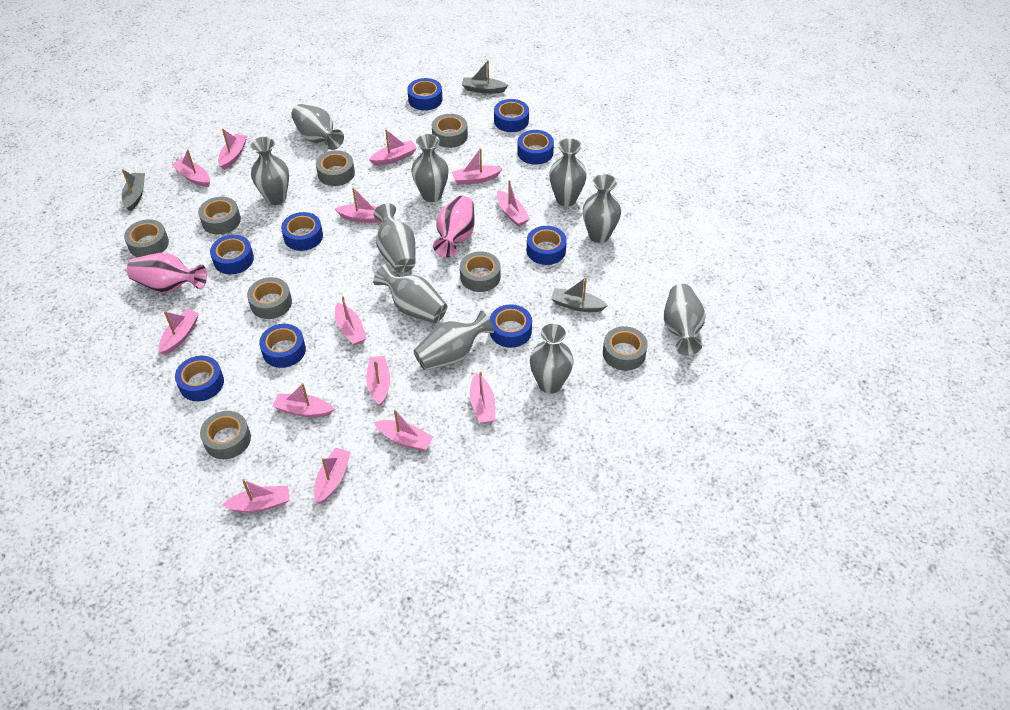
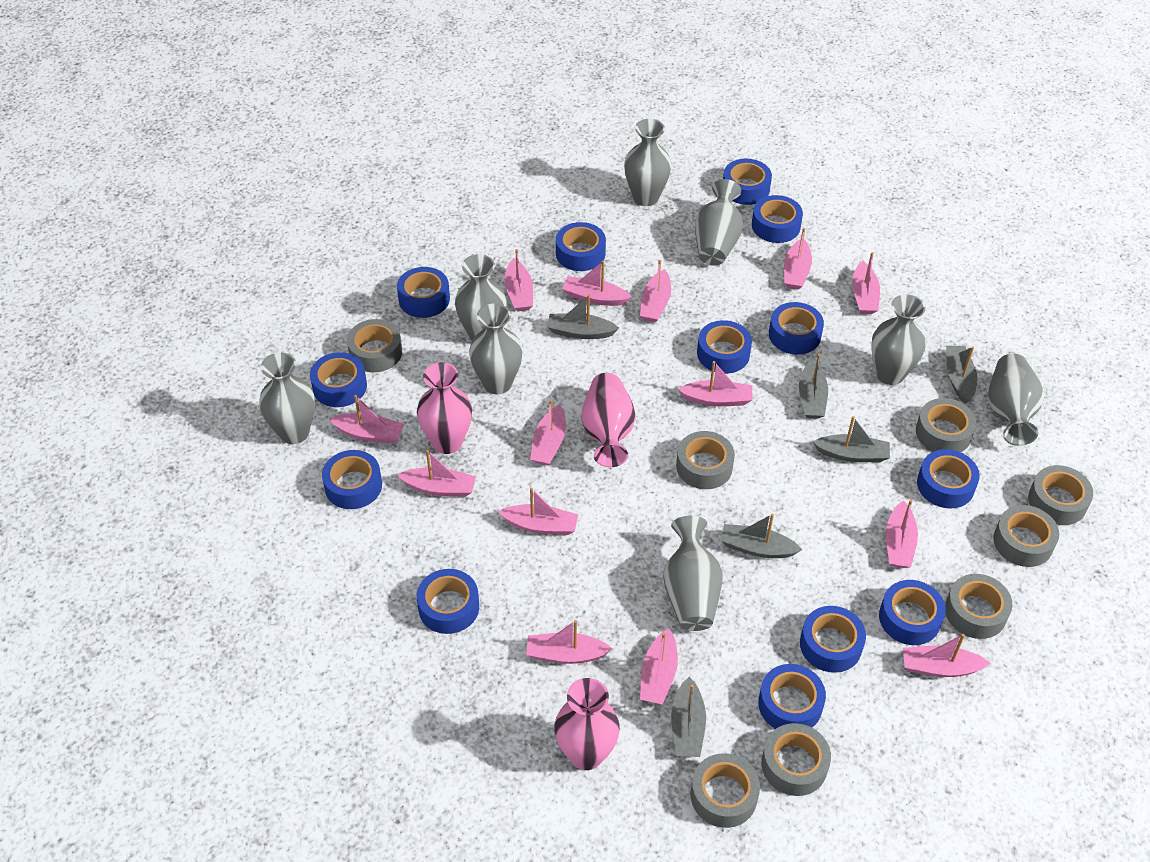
blue tape: 9 -> 13
grey boat: 3 -> 6
grey vase: 10 -> 8
pink vase: 2 -> 3

